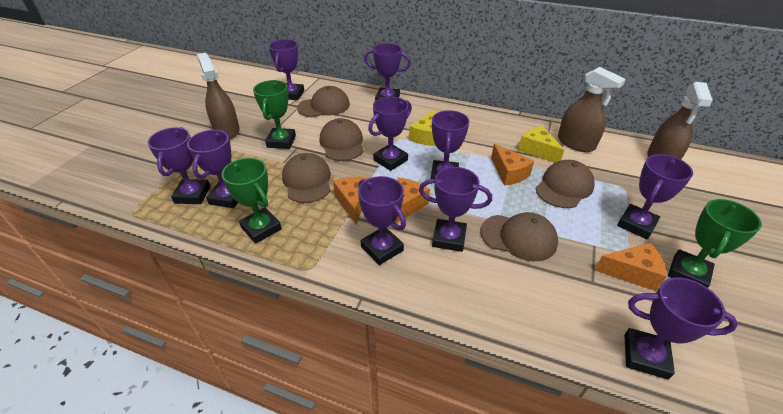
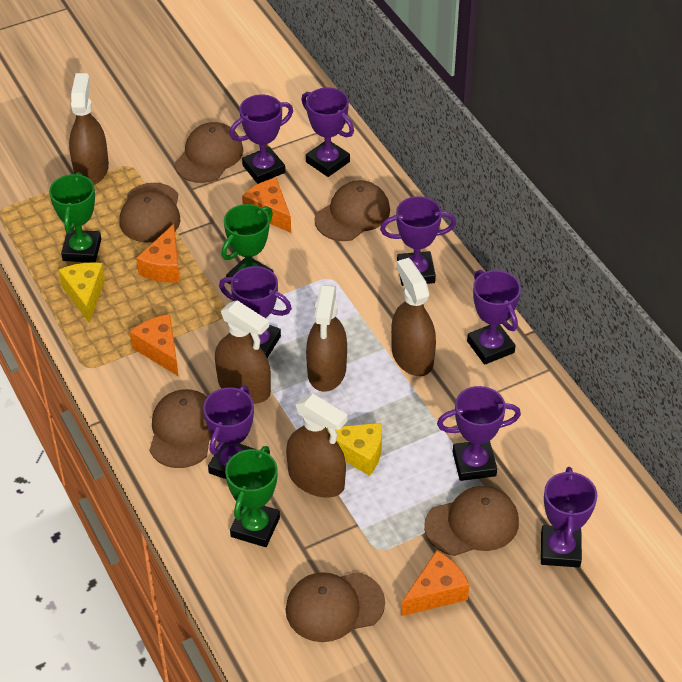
brown cap: 5 -> 6
brown spray bottle: 3 -> 5
purple trophy: 10 -> 8

